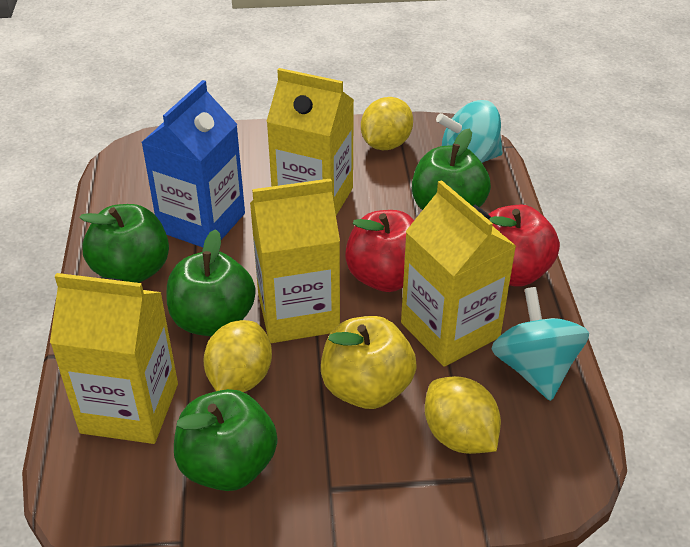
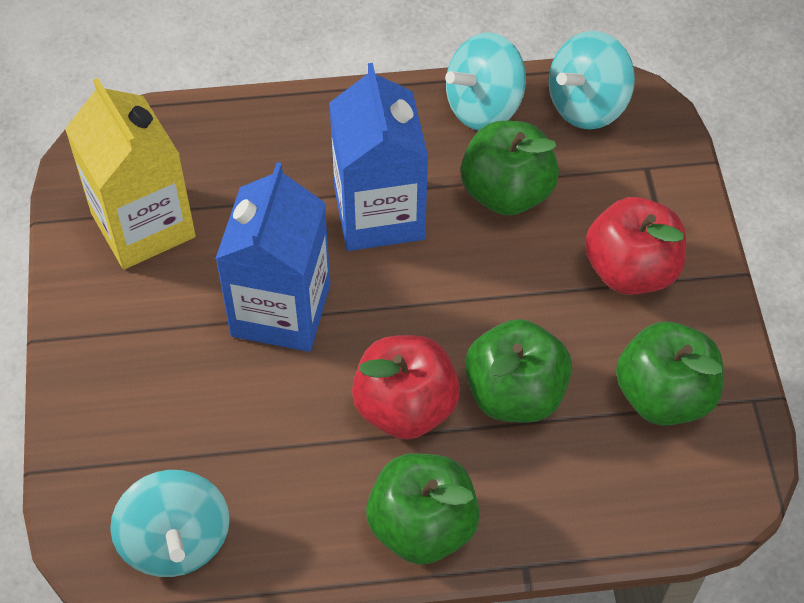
blue carton: 1 -> 2
turquoise spinning top: 2 -> 3
yellow apple: 1 -> 0
yellow carton: 4 -> 1
yellow lemon: 3 -> 0

